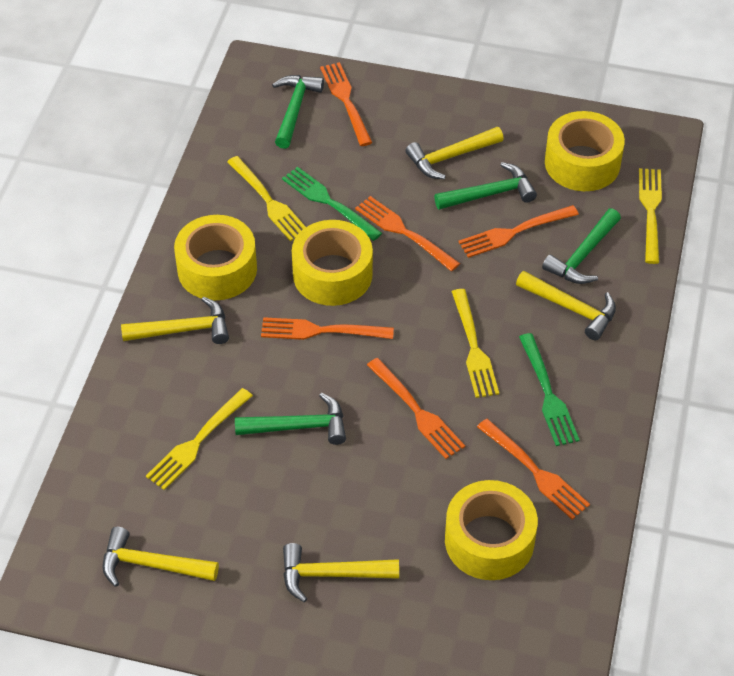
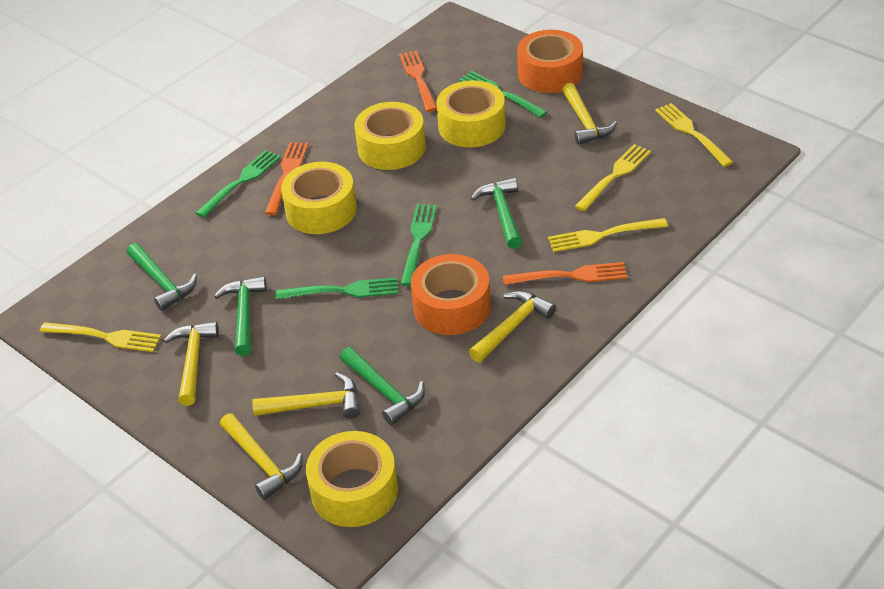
green fork: 2 -> 4
orange fork: 6 -> 3
orange tape: 0 -> 2

